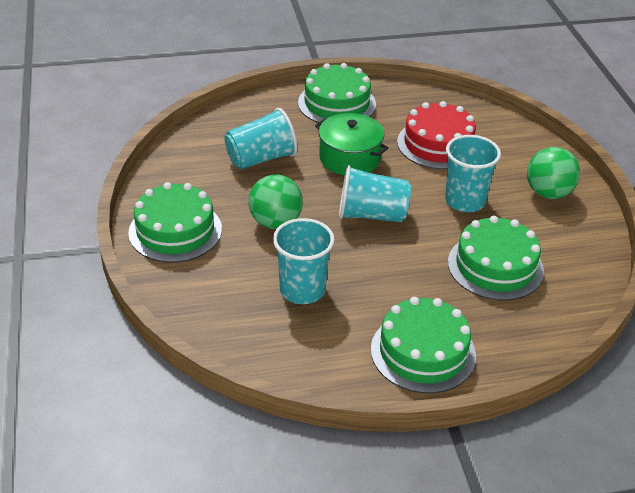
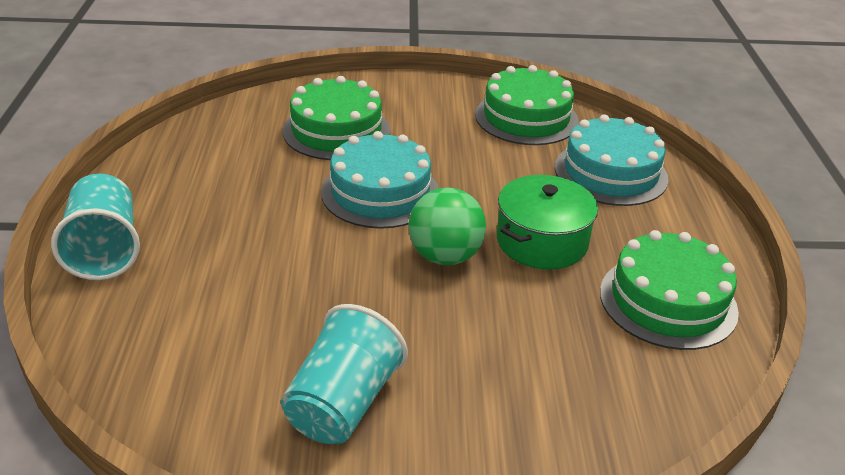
green ball: 2 -> 1
green cake: 4 -> 3
red cake: 1 -> 0
turquoise cake: 0 -> 2
turquoise cup: 4 -> 2

